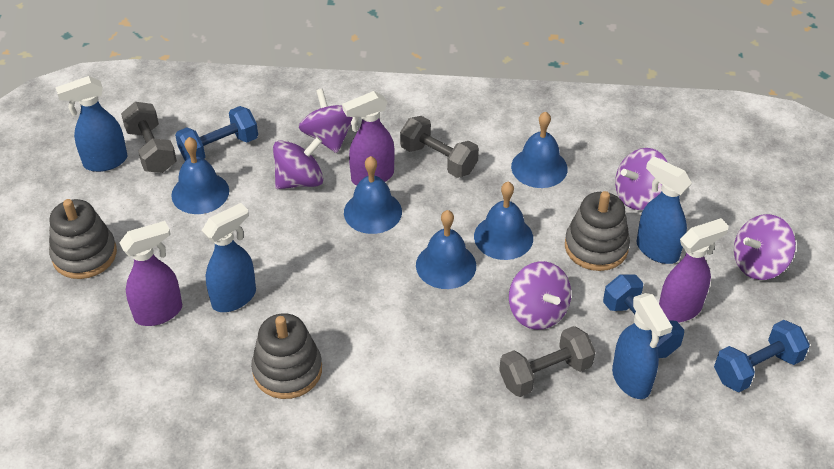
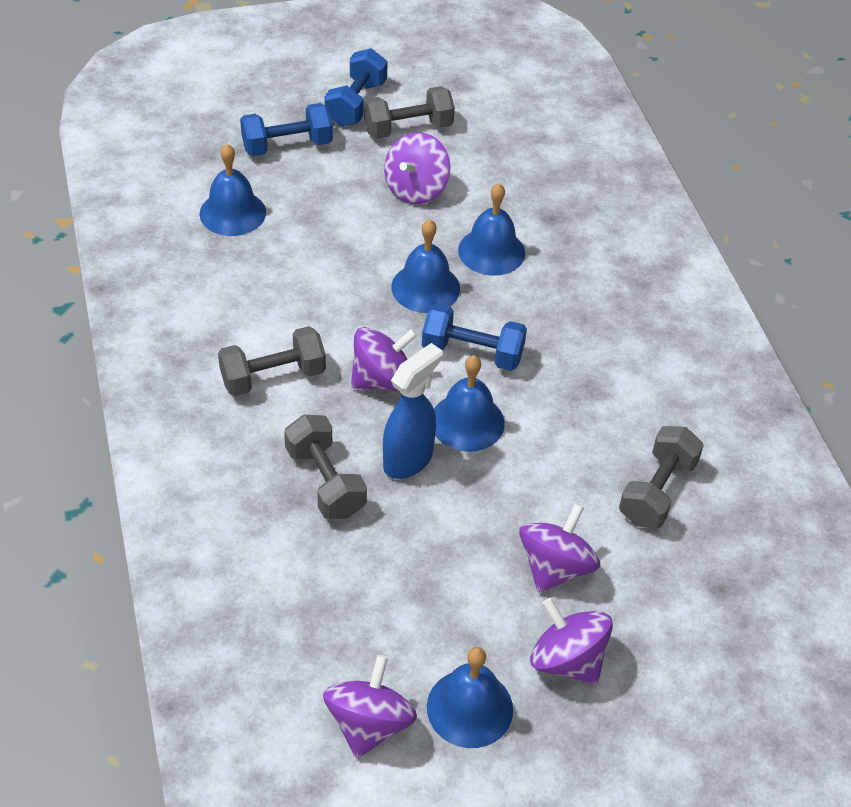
blue spray bottle: 4 -> 1
grey dumbbell: 3 -> 4
grey stacking toy: 3 -> 0
purple spray bottle: 3 -> 0

